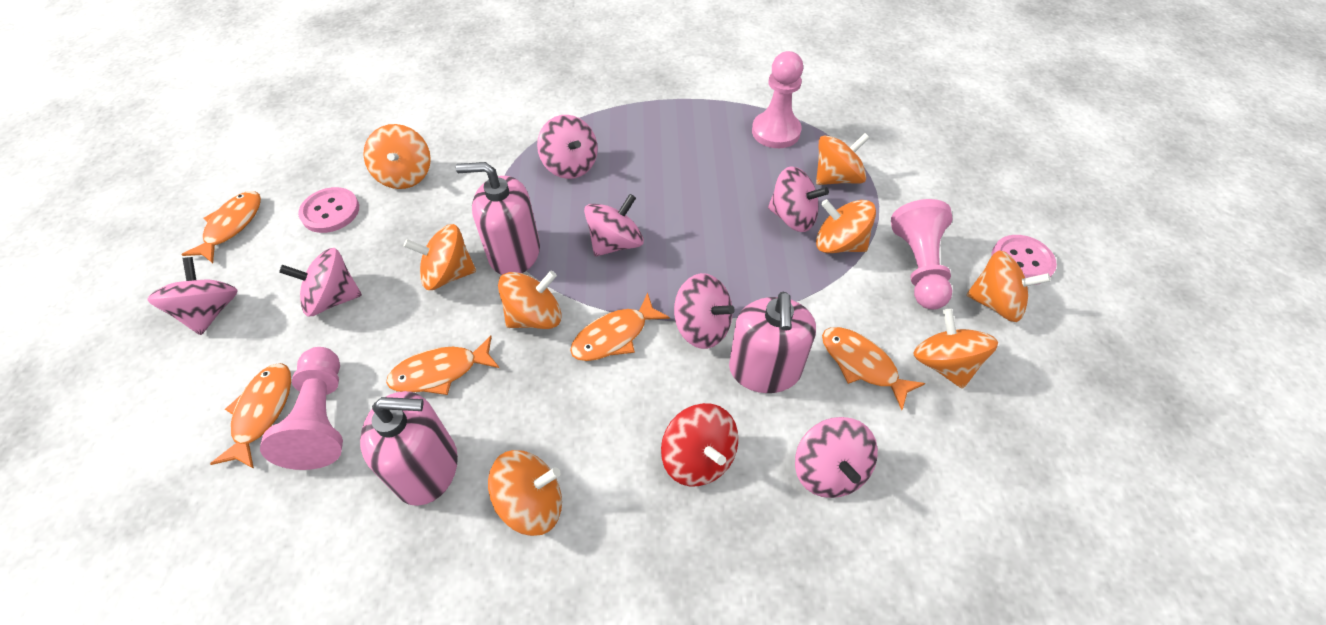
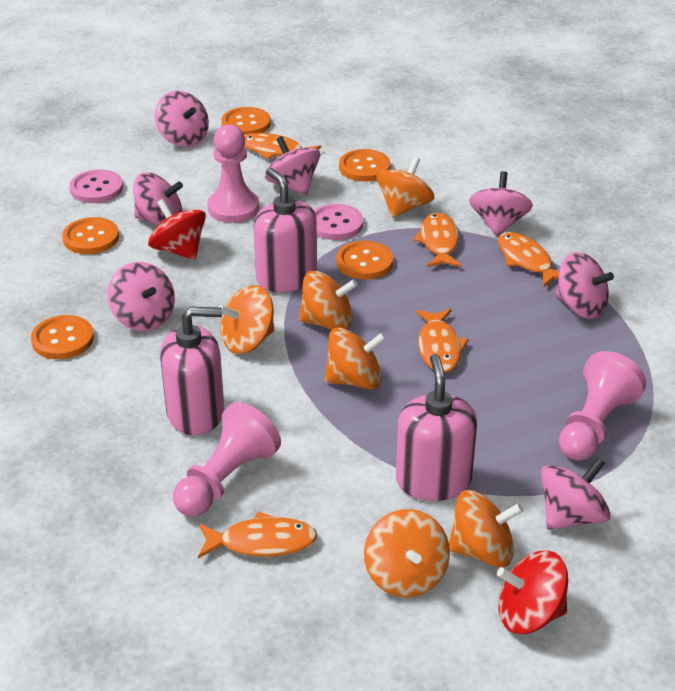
orange button: 0 -> 5
orange spinning top: 8 -> 6
red spinning top: 1 -> 2

